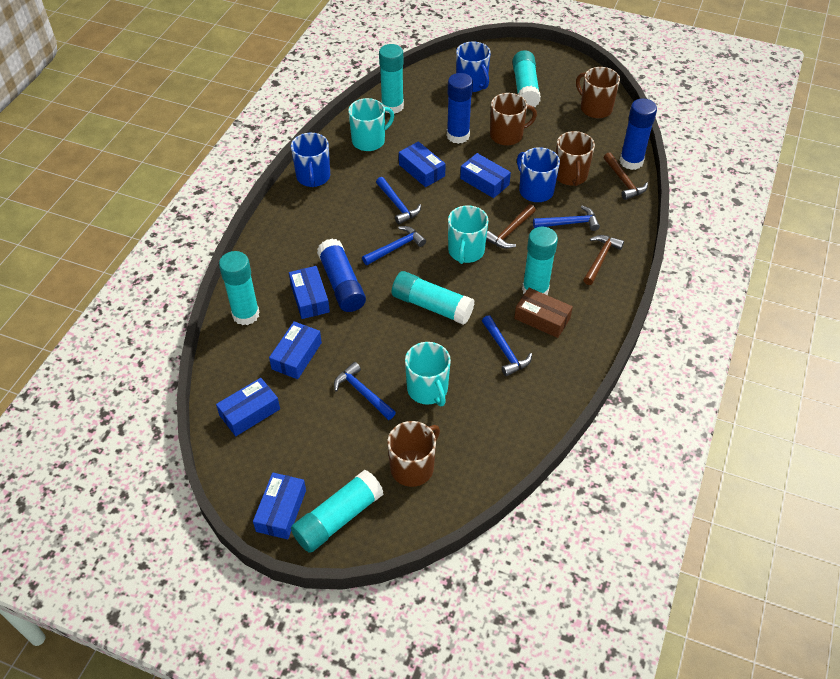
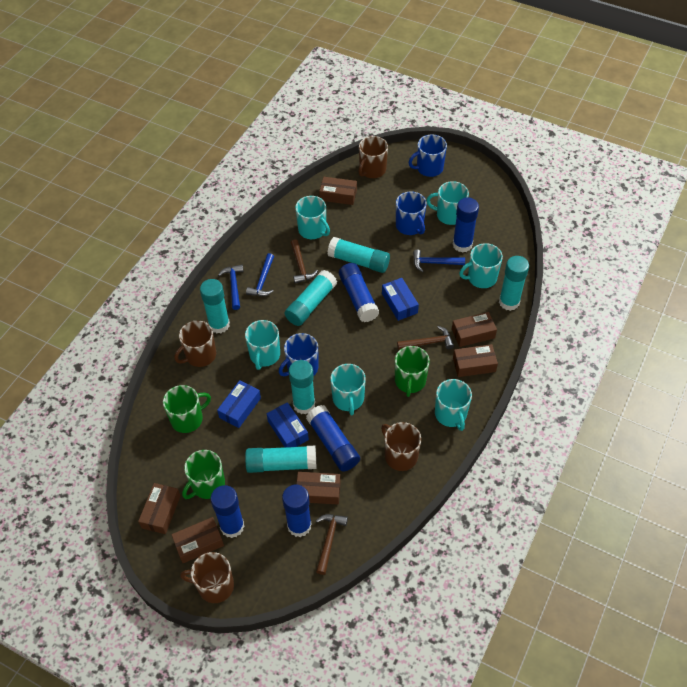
blue box: 6 -> 3
blue glue stick: 3 -> 5
blue hammer: 5 -> 3
brown box: 1 -> 6
green mug: 0 -> 3
turquoise mug: 3 -> 6

